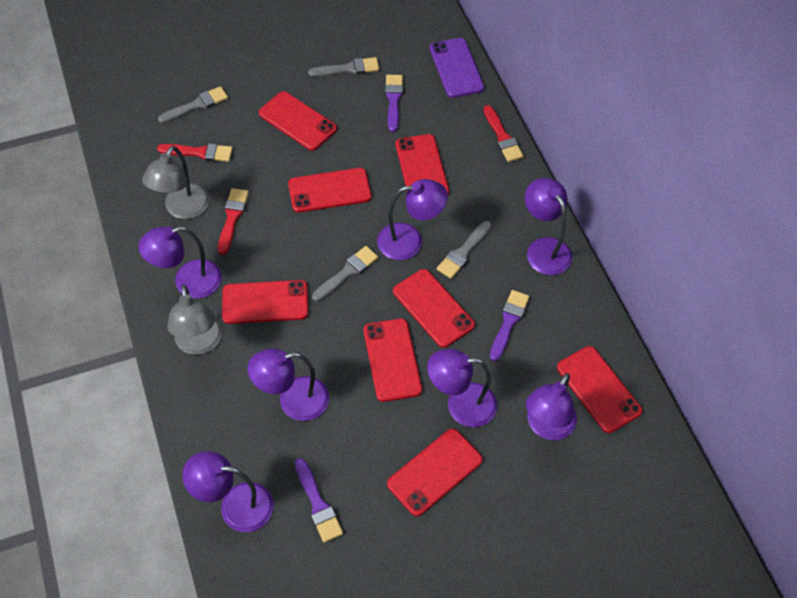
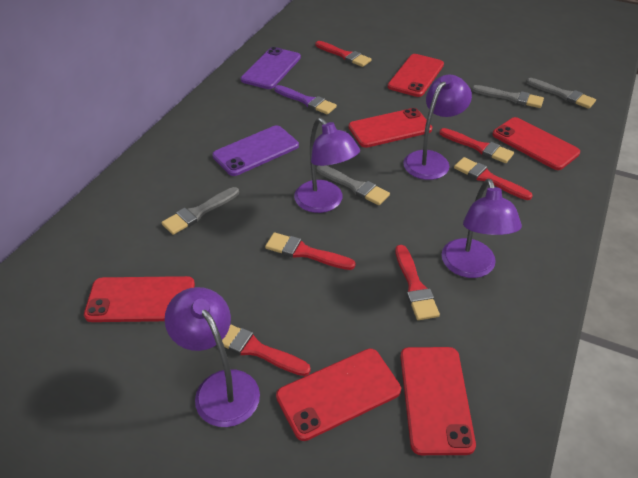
grey lamp: 2 -> 0
purple brush: 3 -> 1
purple lamp: 7 -> 4
purple phone: 1 -> 2
red brush: 3 -> 6
red phone: 8 -> 6

